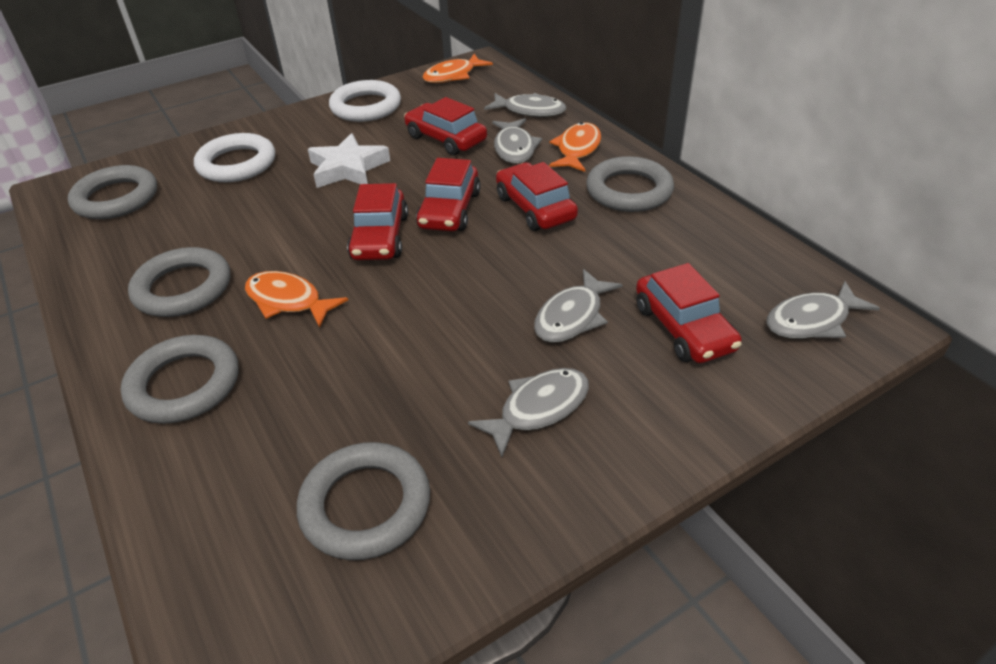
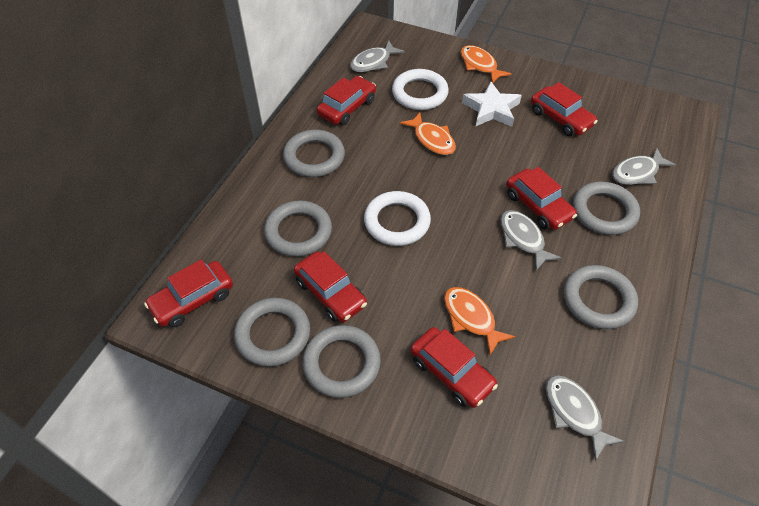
grey fish: 5 -> 4
grey ring: 5 -> 6
red car: 5 -> 6

